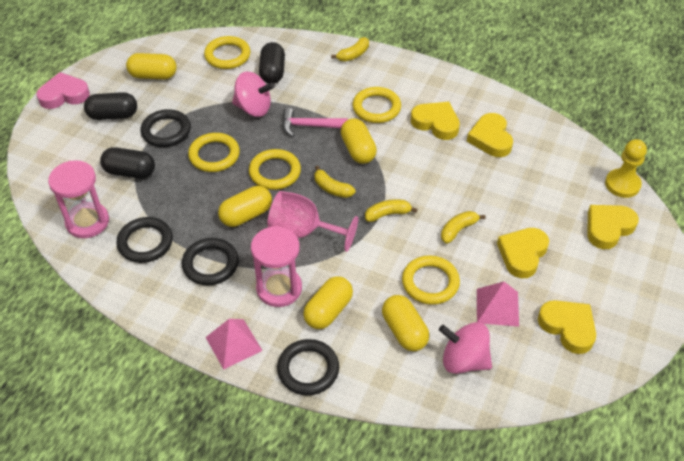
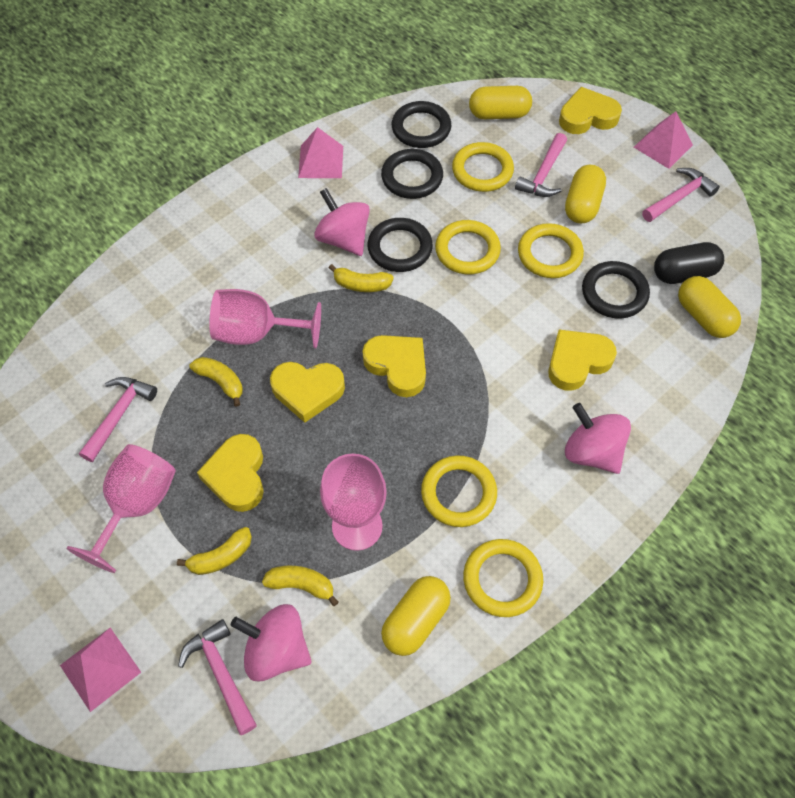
black capsule: 3 -> 1
pink goblet: 1 -> 3
pink hammer: 1 -> 4
pink heart: 1 -> 0
pink hourglass: 2 -> 0
pink pyramid: 2 -> 3
pink spinning top: 2 -> 3
yellow capsule: 5 -> 4
yellow pawn: 1 -> 0

